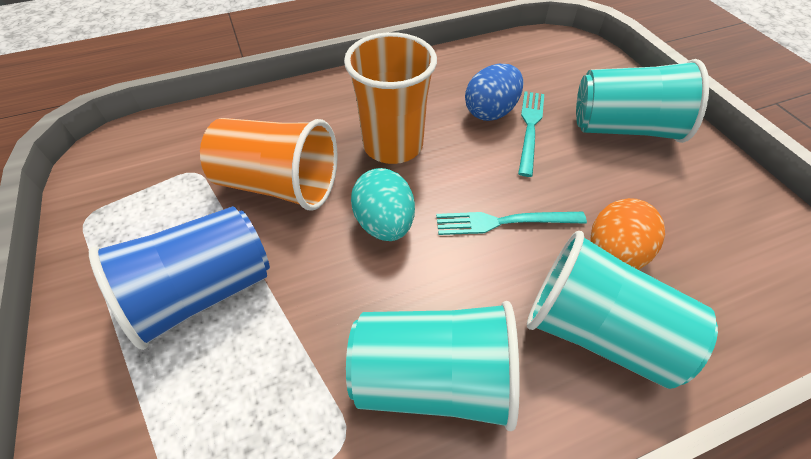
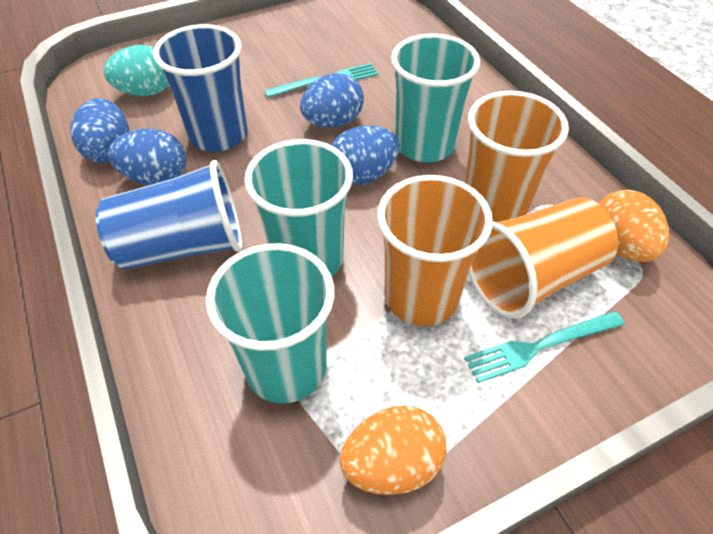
blue cup: 1 -> 2
blue egg: 1 -> 4
orange cup: 2 -> 3
orange egg: 1 -> 2

